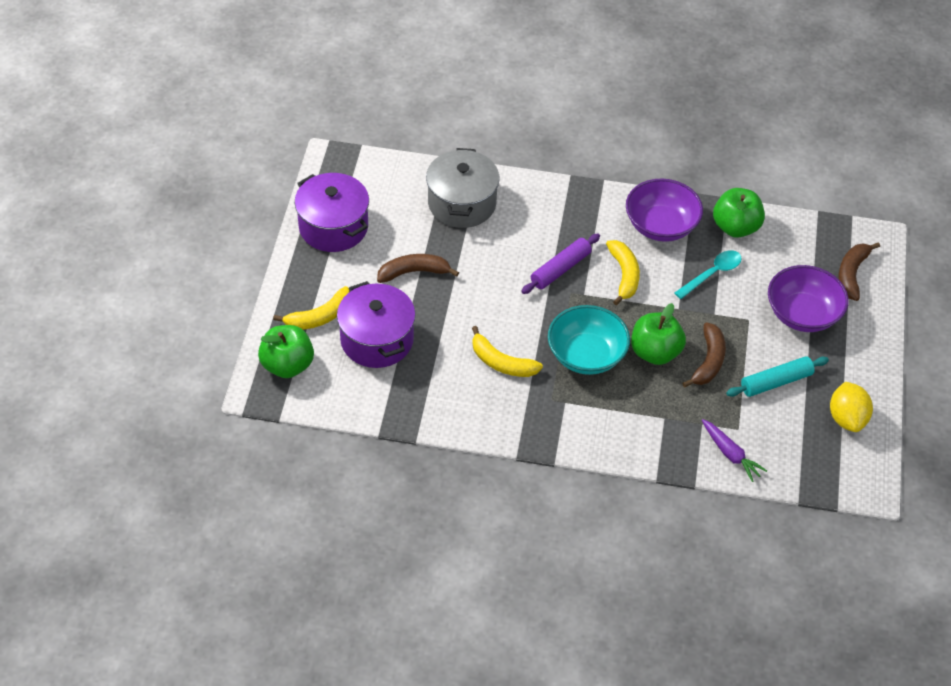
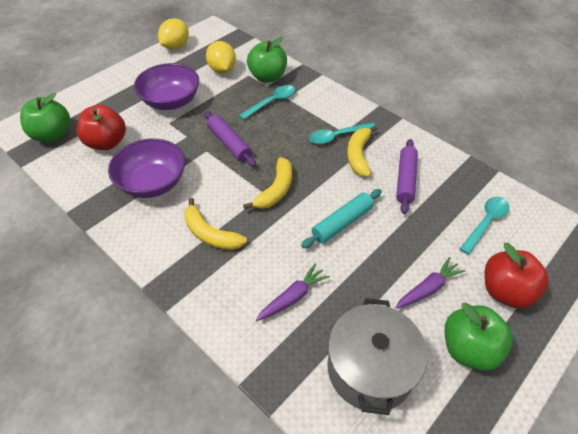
brown banana: 3 -> 0
purple carrot: 1 -> 2
purple pot: 2 -> 0
purple rolling pin: 1 -> 2
red apple: 0 -> 2
turquoise bowl: 1 -> 0
turquoise spoon: 1 -> 3
yellow lemon: 1 -> 2

